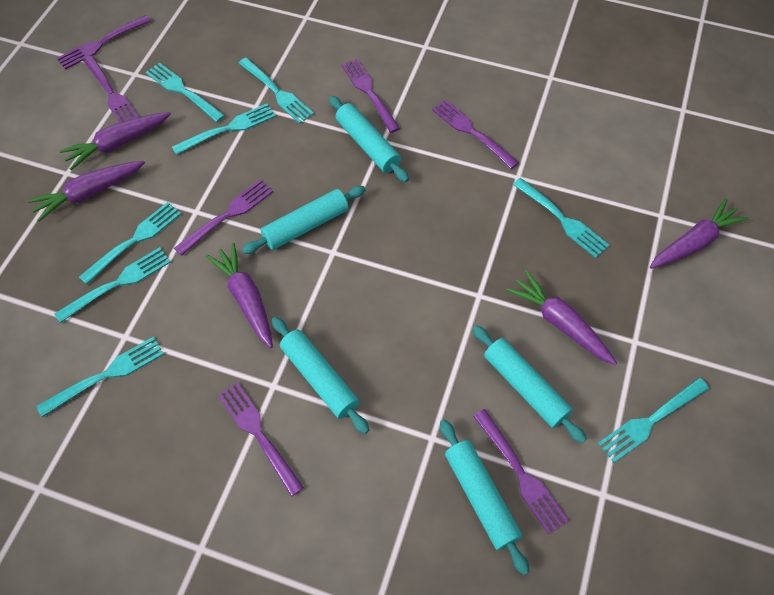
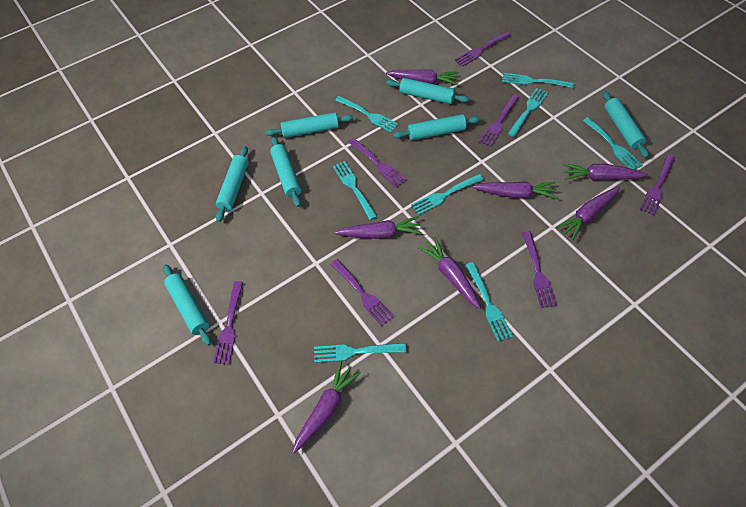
purple carrot: 5 -> 7
turquoise rolling pin: 5 -> 7

